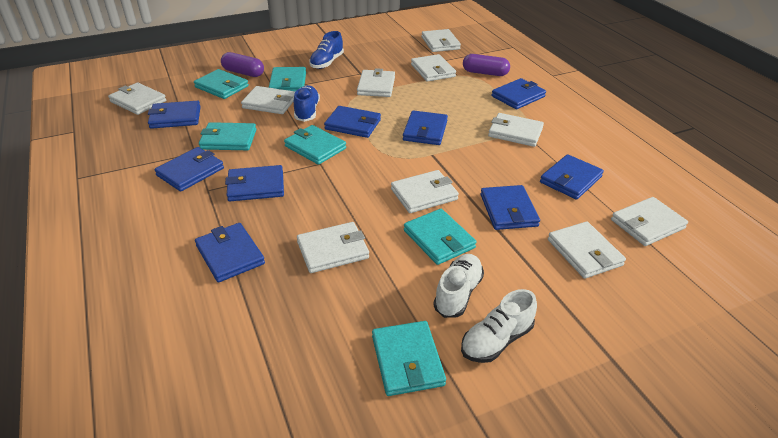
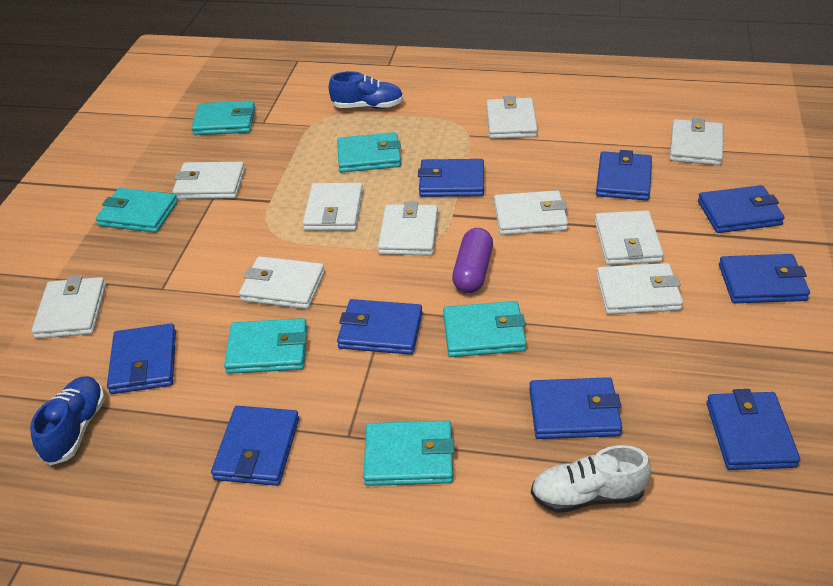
purple capsule: 2 -> 1
white shoe: 2 -> 1

